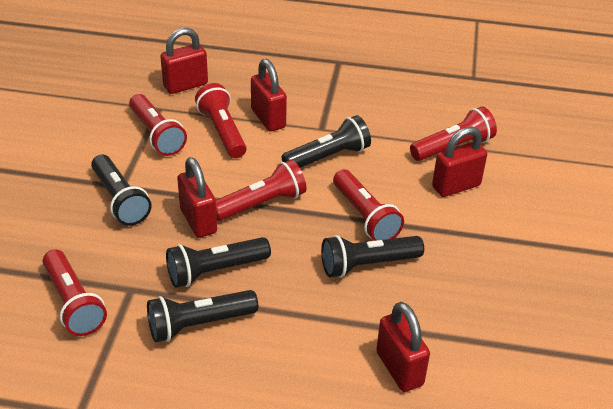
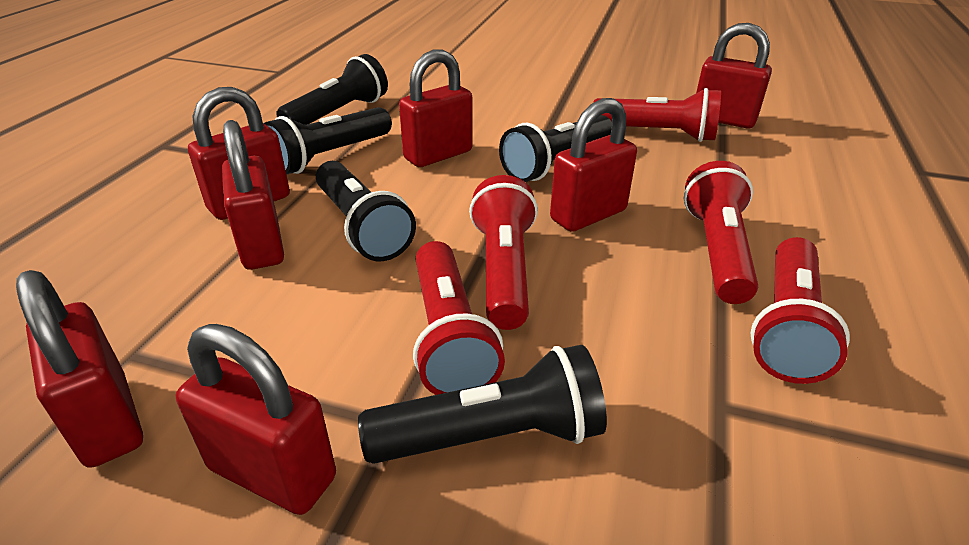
red flashlight: 6 -> 5
red padlock: 5 -> 7

